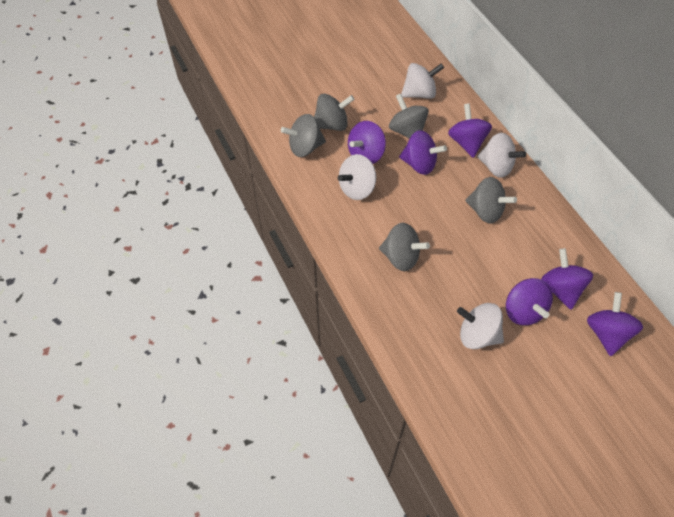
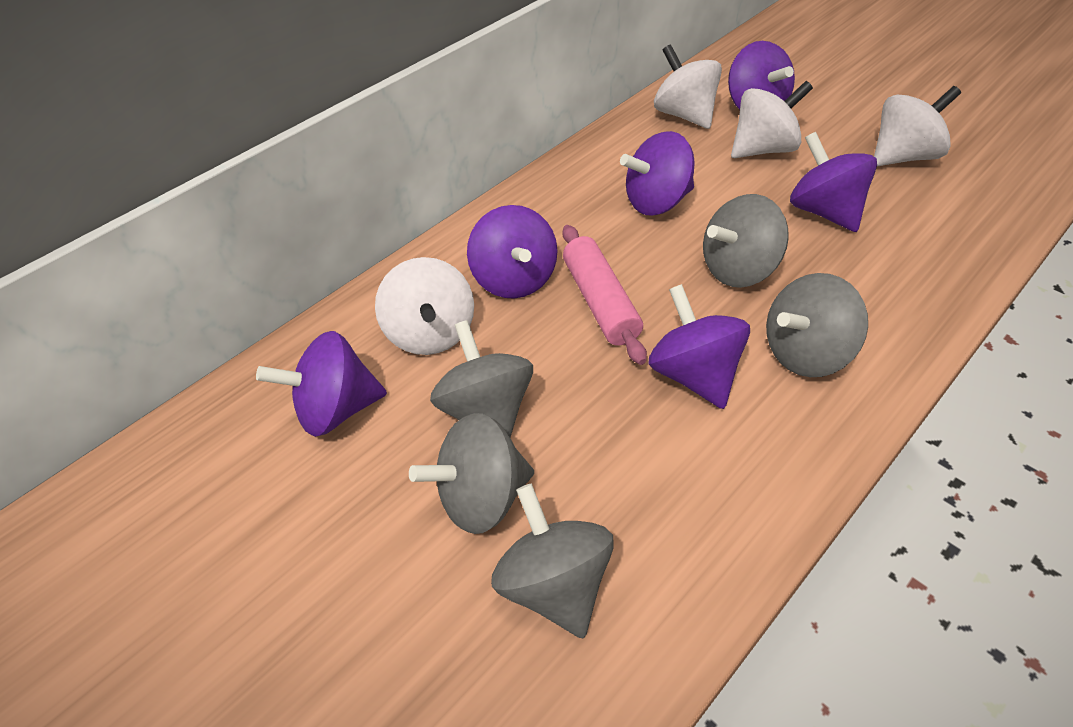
pink rolling pin: 0 -> 1

